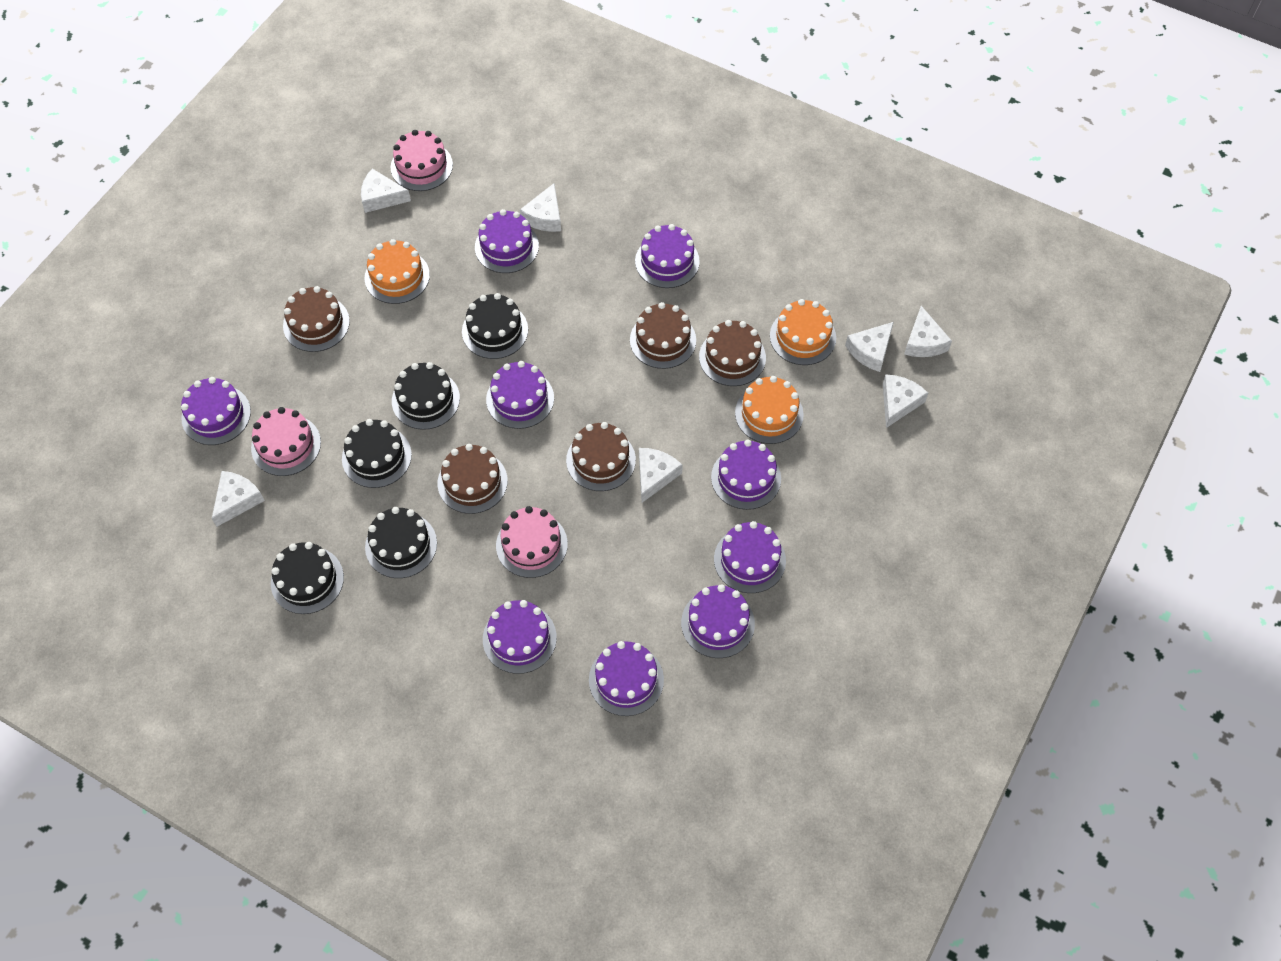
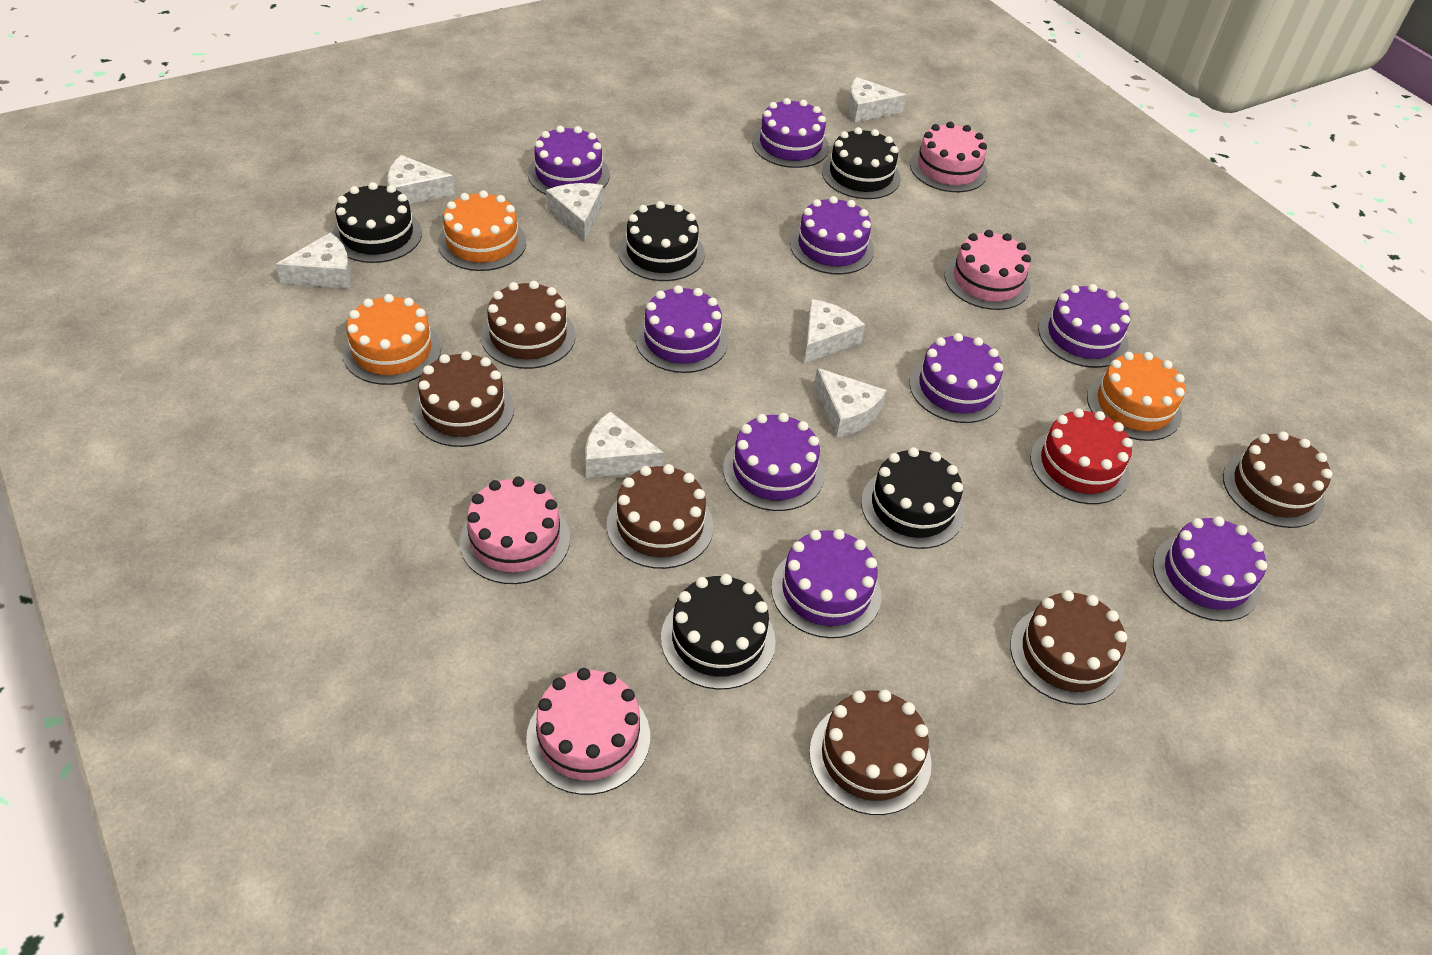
brown cake: 5 -> 6
pink cake: 3 -> 4
red cake: 0 -> 1

